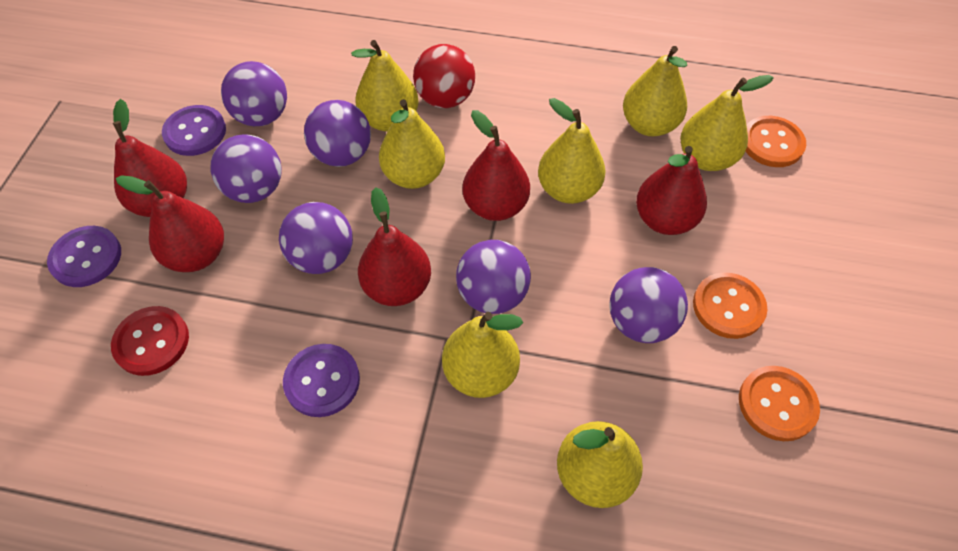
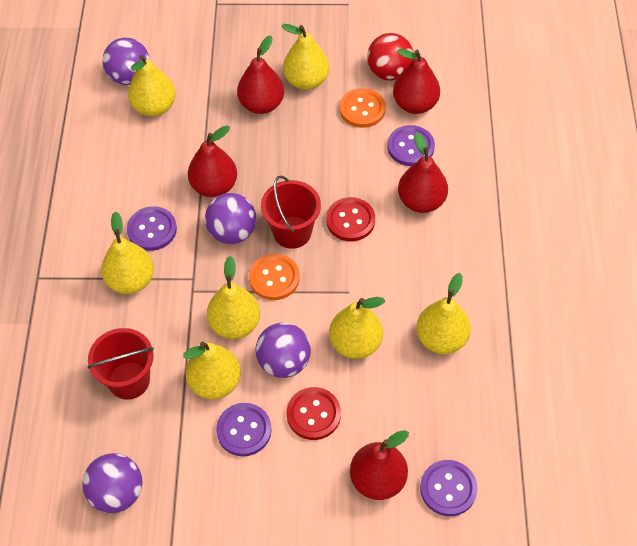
orange button: 3 -> 2
purple ball: 6 -> 4
purple button: 3 -> 4
red bucket: 0 -> 2
red button: 1 -> 2

